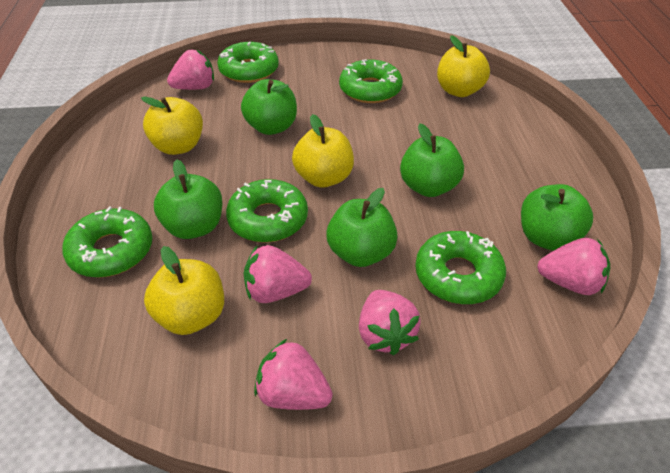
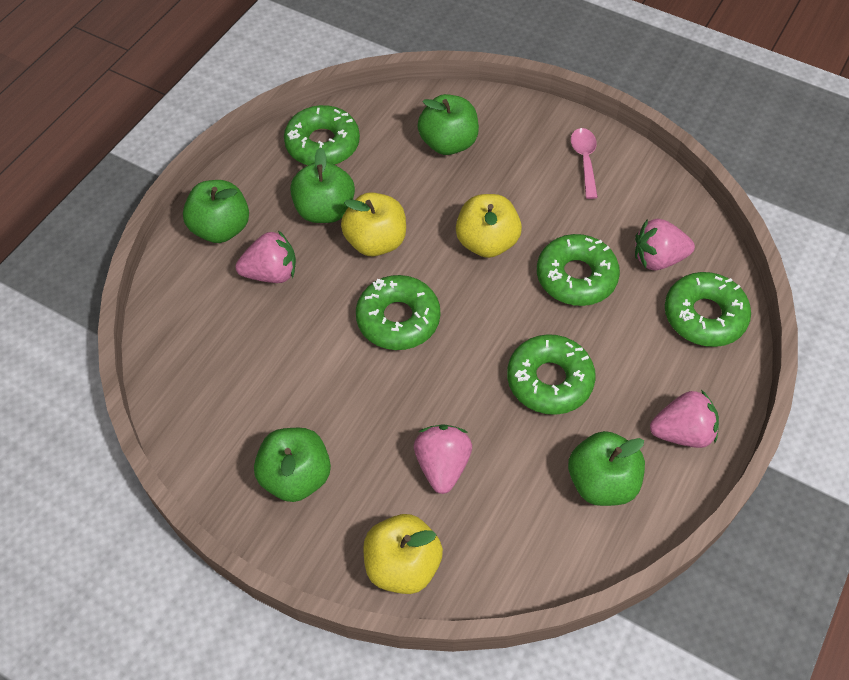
pink spoon: 0 -> 1
pink strawberry: 5 -> 4
yellow apple: 4 -> 3

